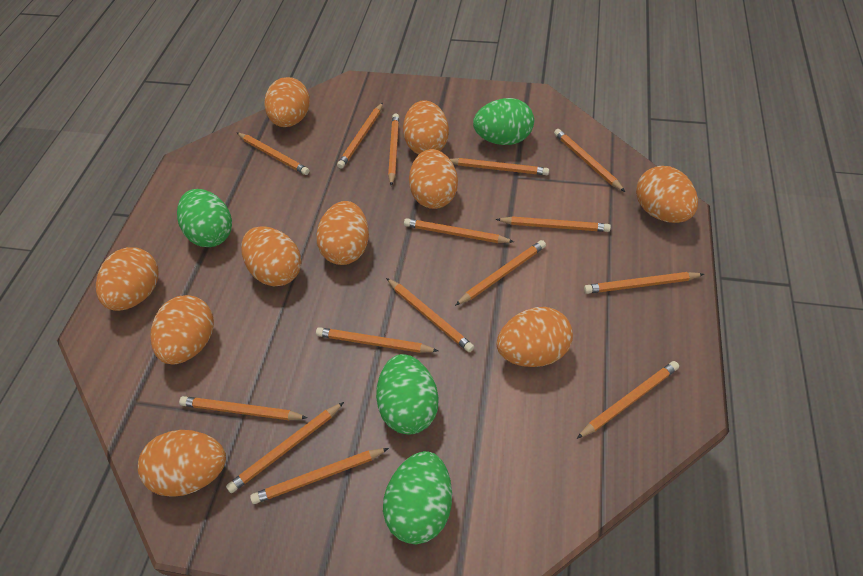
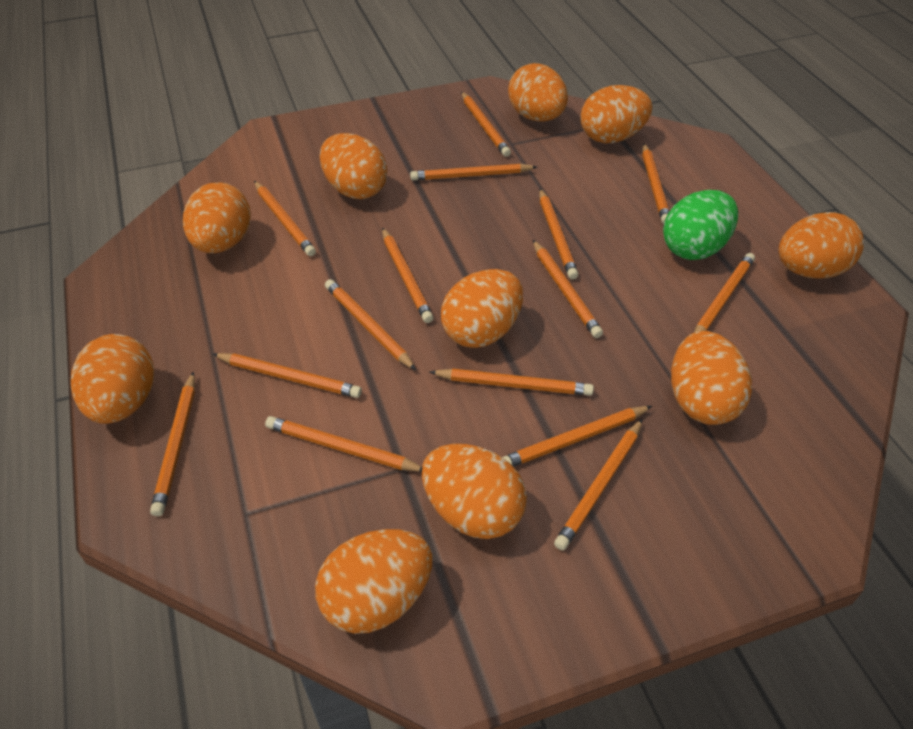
green egg: 4 -> 1

